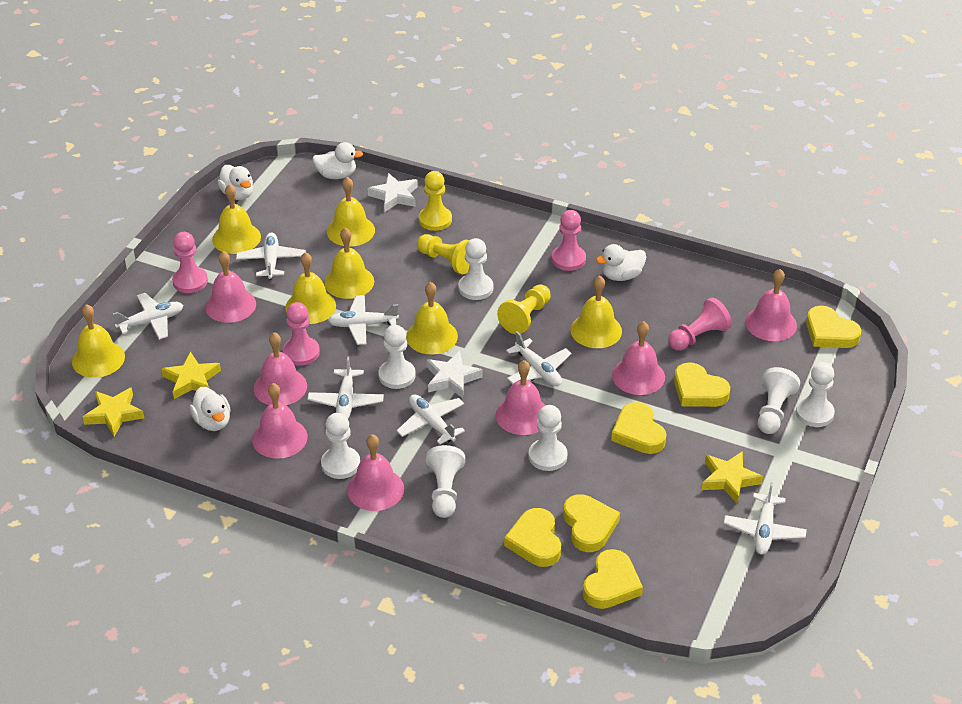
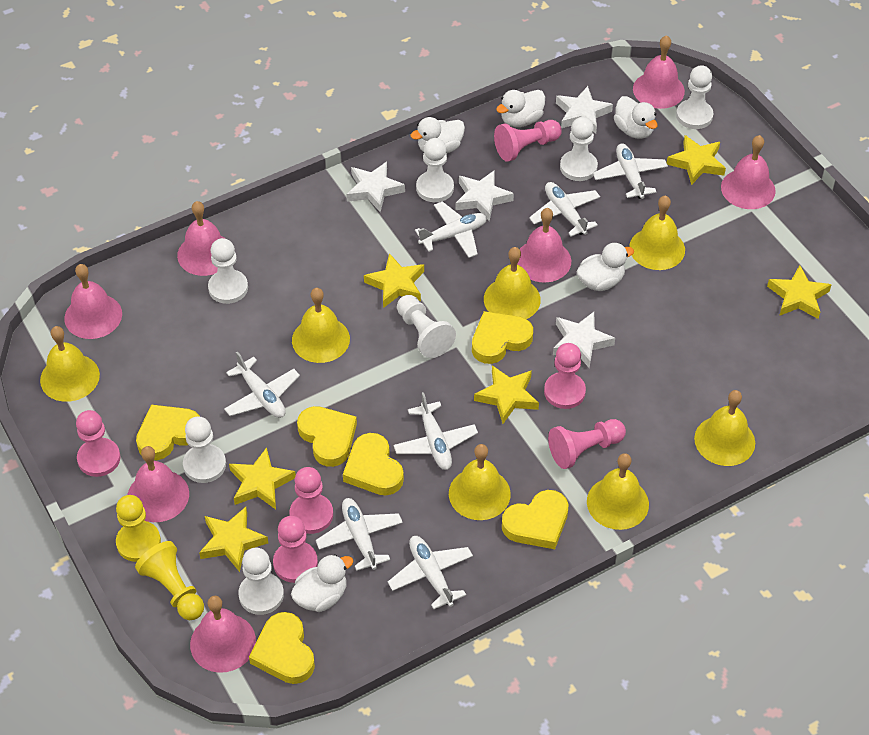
pink pawn: 4 -> 6
white duck: 4 -> 5
white star: 2 -> 4
yellow pawn: 3 -> 2
yellow star: 3 -> 6

